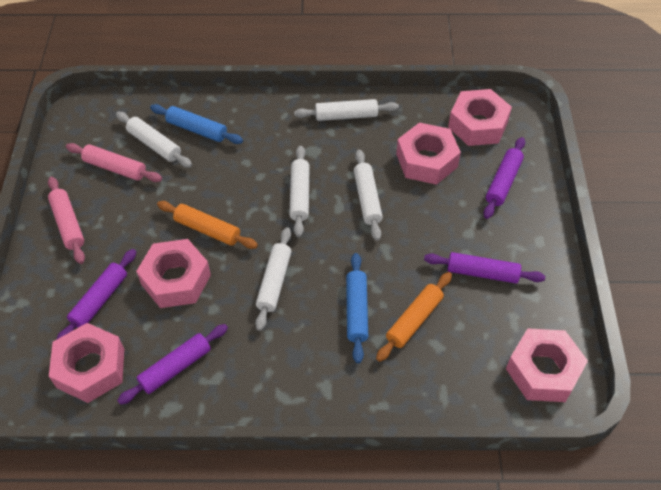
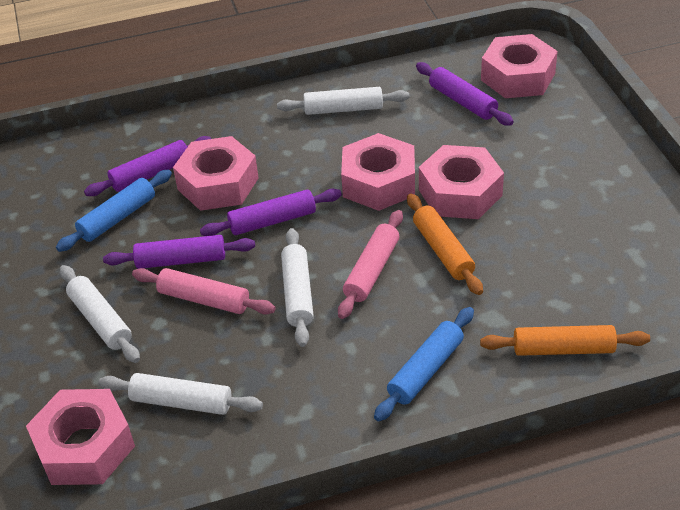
white rolling pin: 5 -> 4

